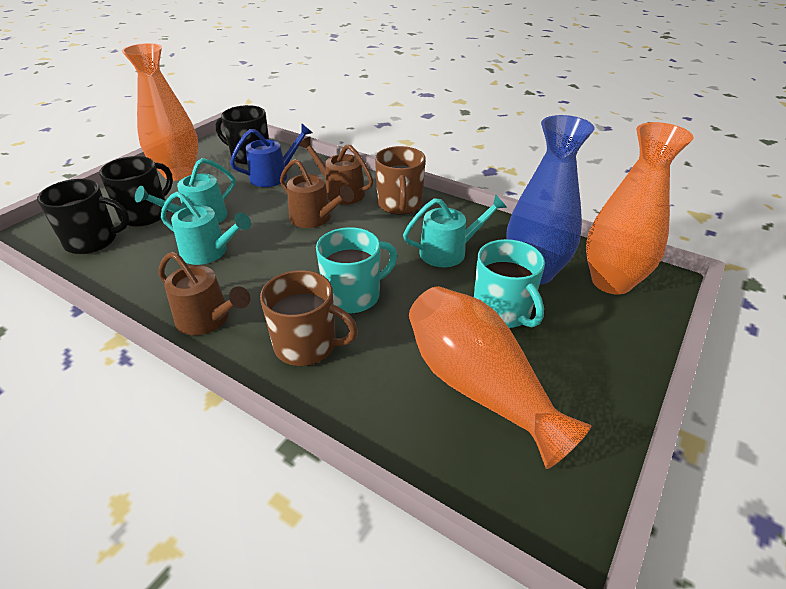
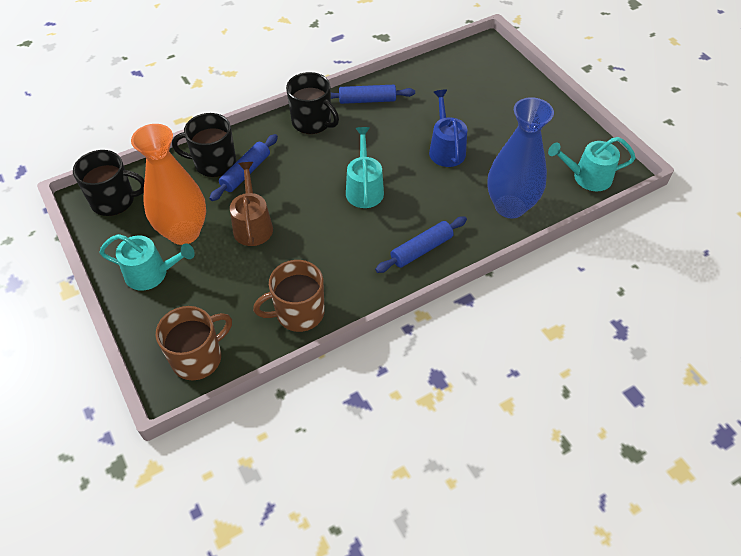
blue rolling pin: 0 -> 3
brown watering can: 3 -> 1
orange vase: 3 -> 1
turquoise mug: 2 -> 0

